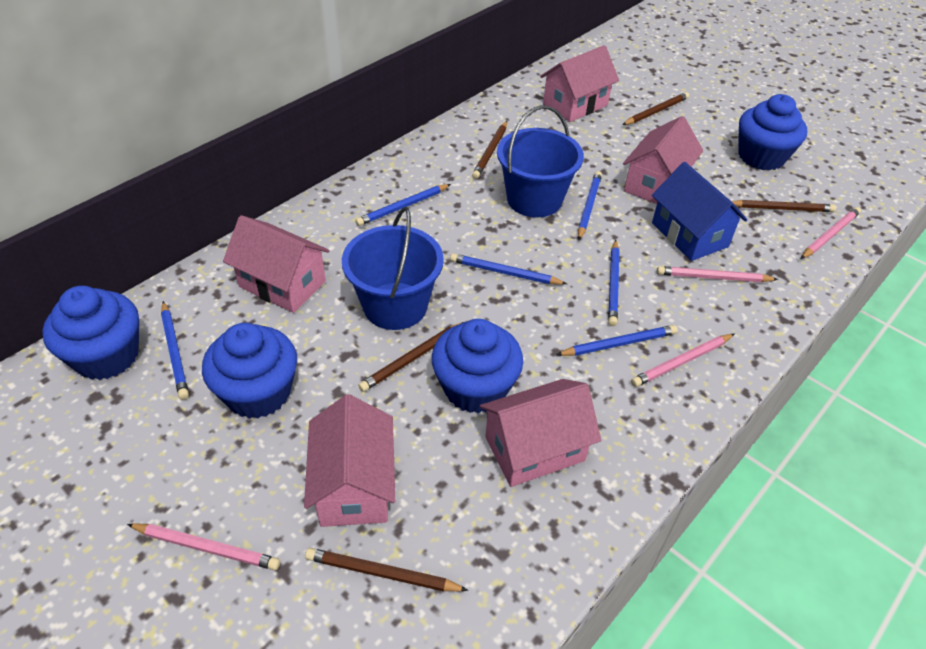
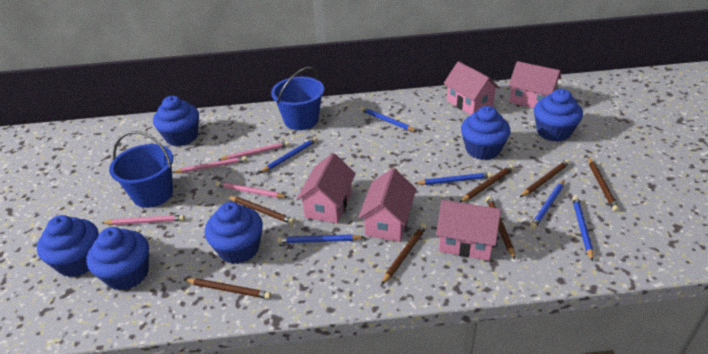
blue cupcake: 4 -> 6
blue house: 1 -> 0
brown pencil: 5 -> 7

